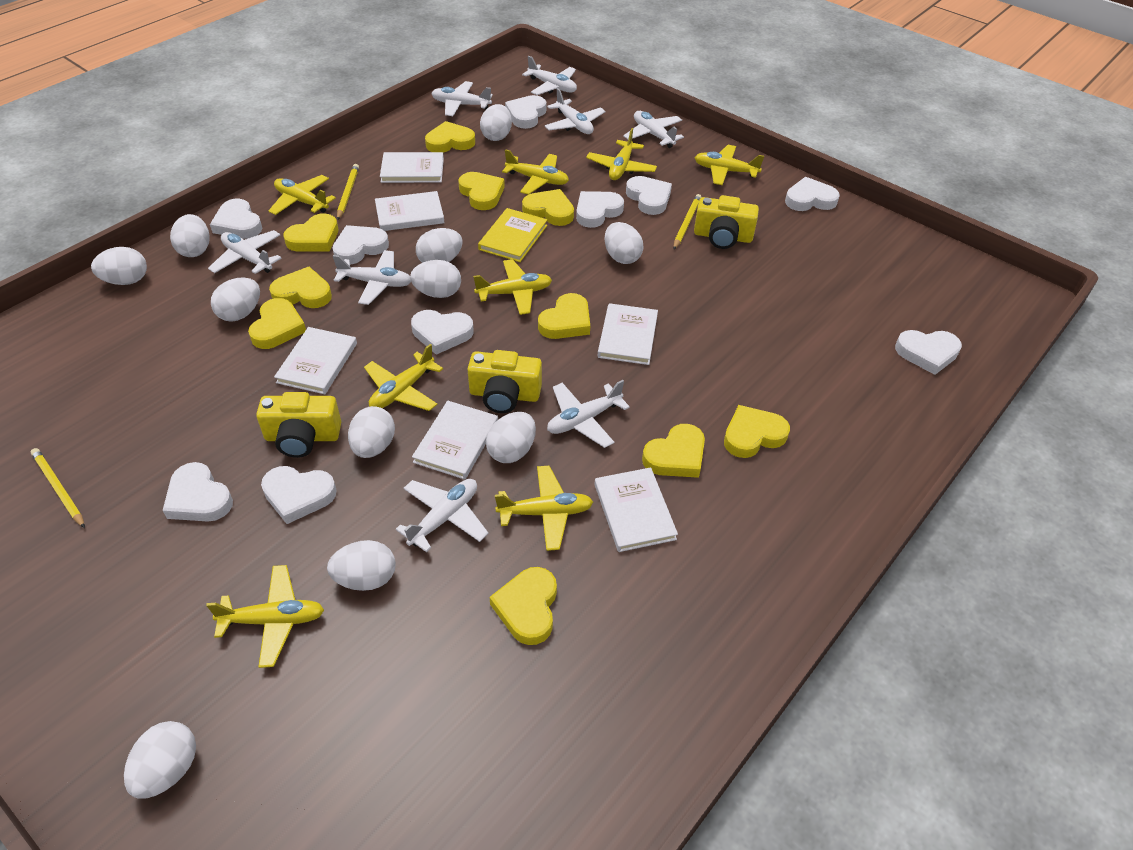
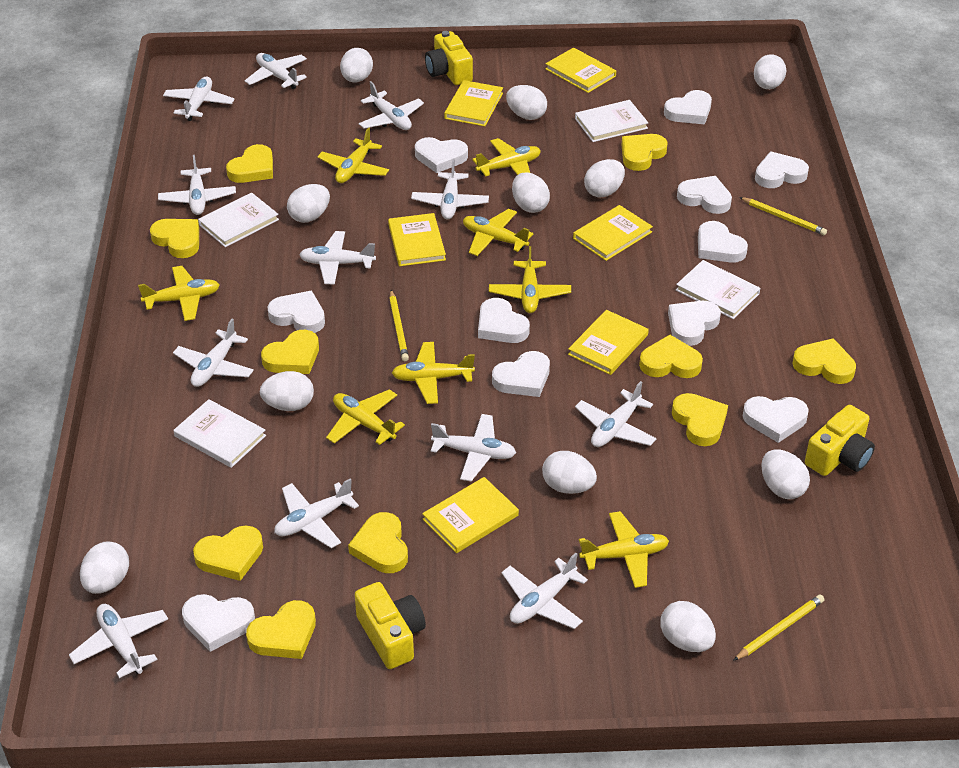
white book: 6 -> 4
white heart: 10 -> 11
white plane: 8 -> 12
yellow book: 1 -> 6

